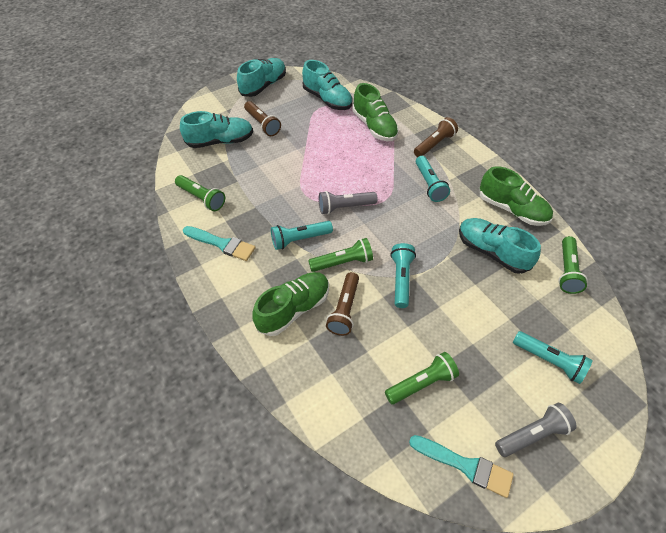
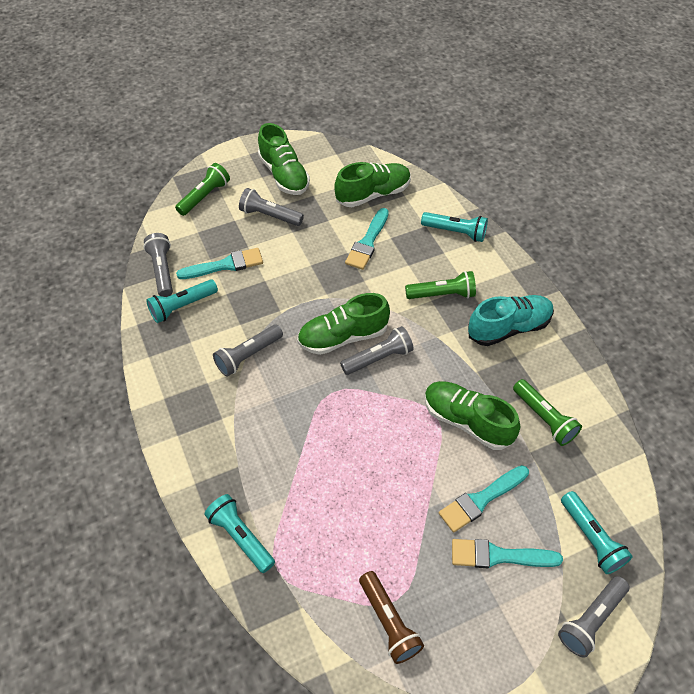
brown flashlight: 3 -> 1
green flashlight: 4 -> 3
green shoe: 3 -> 4
grey flashlight: 2 -> 5
turquoise brush: 2 -> 4
turquoise shoe: 4 -> 1

